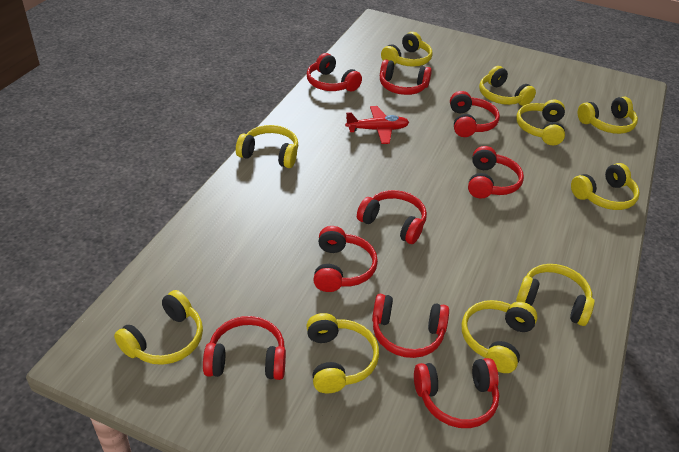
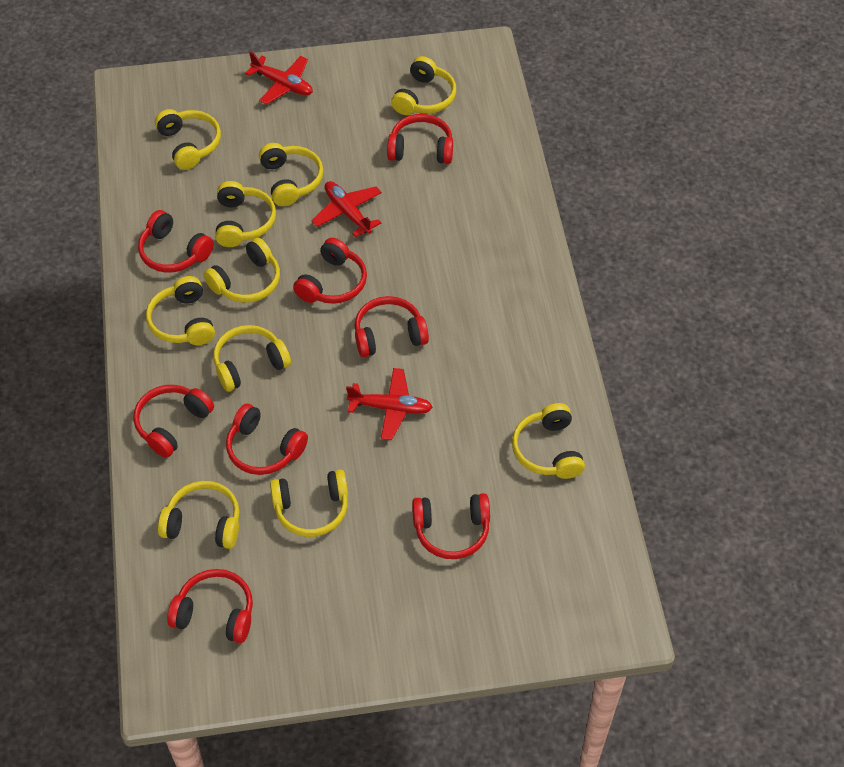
red headphones: 9 -> 8
red plane: 1 -> 3

